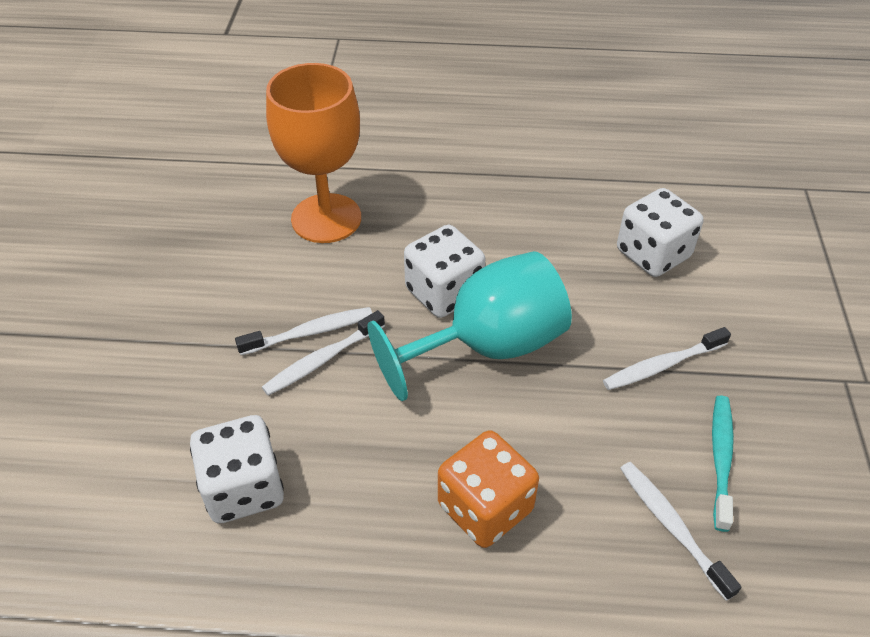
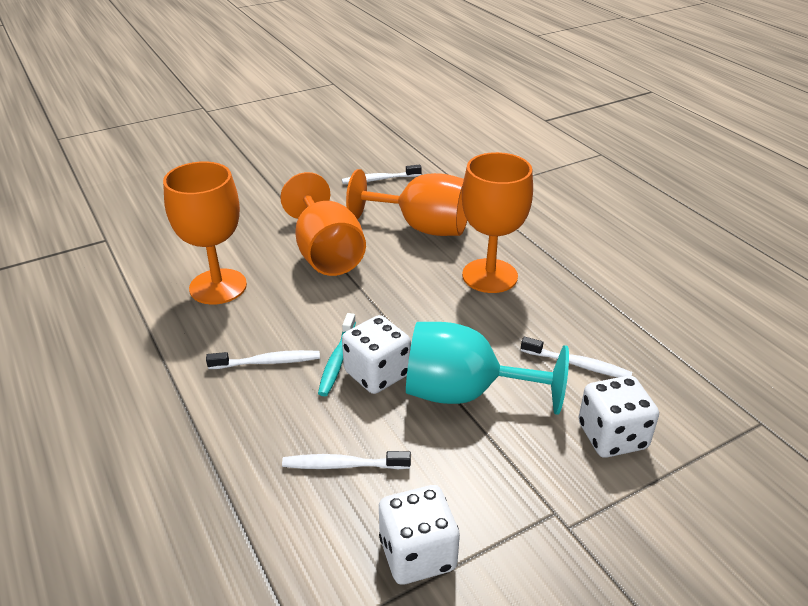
orange dice: 1 -> 0
orange goblet: 1 -> 4

